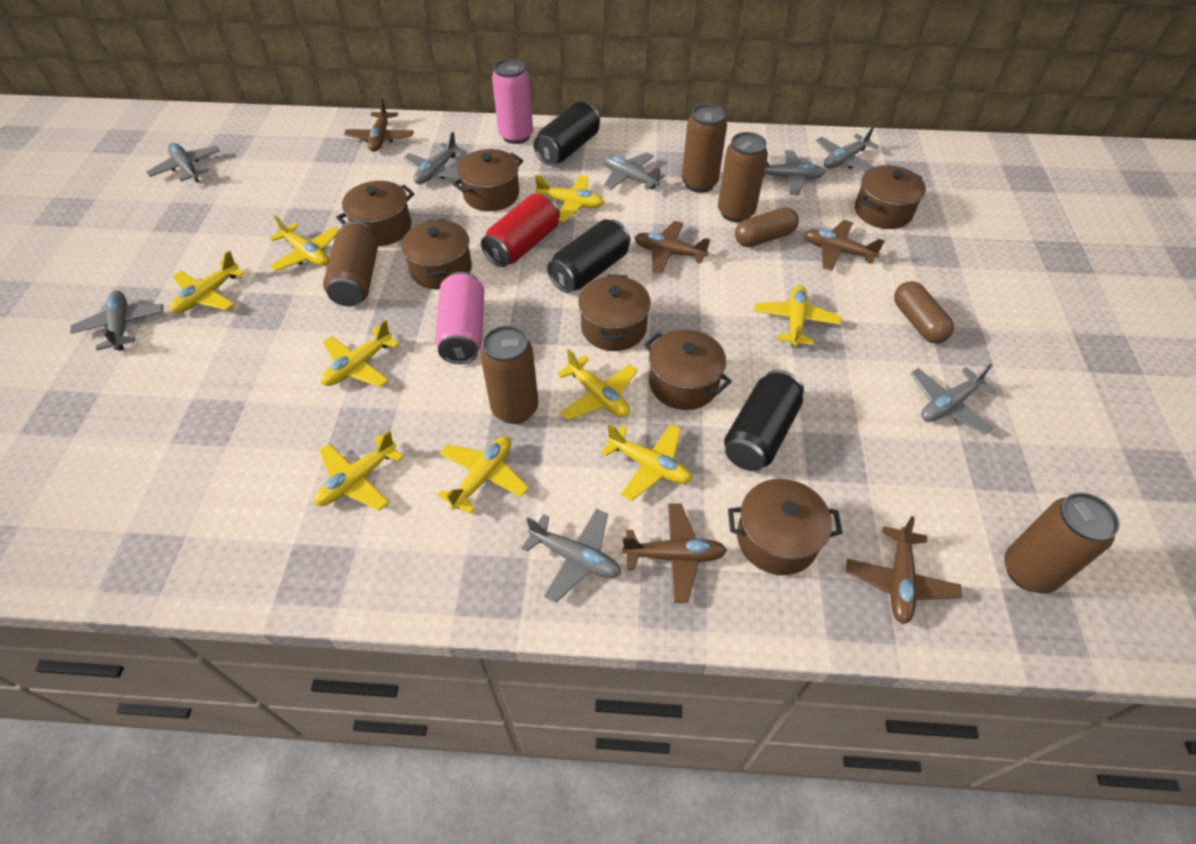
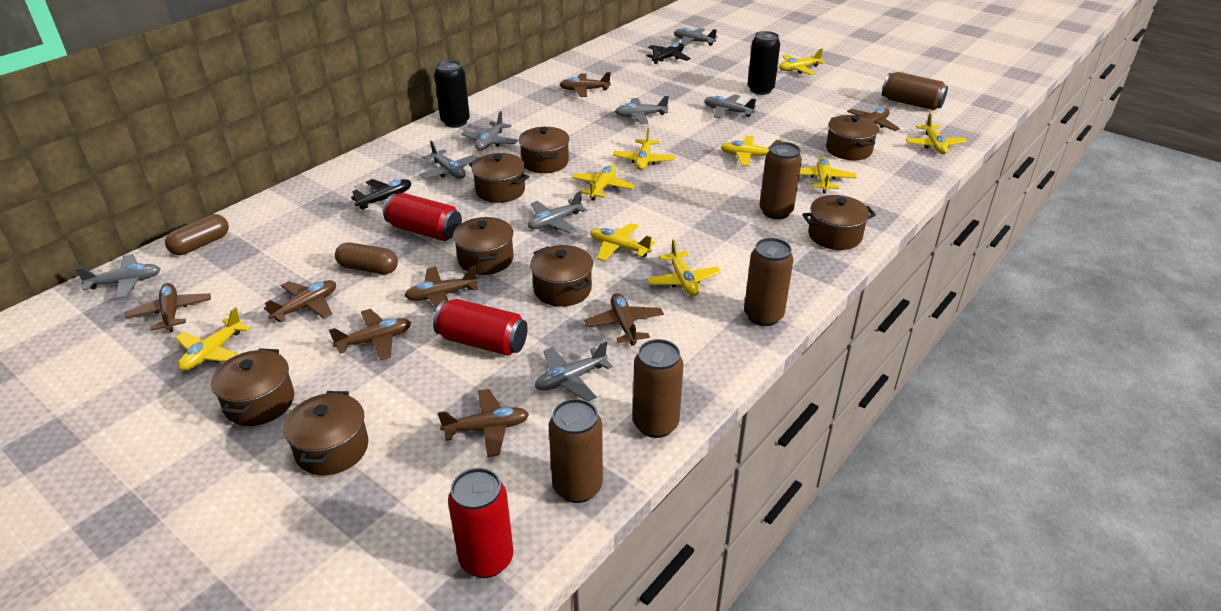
black can: 3 -> 2
black plane: 0 -> 2
brown plane: 5 -> 8
brown pot: 7 -> 8
pink can: 2 -> 0
red can: 1 -> 3

